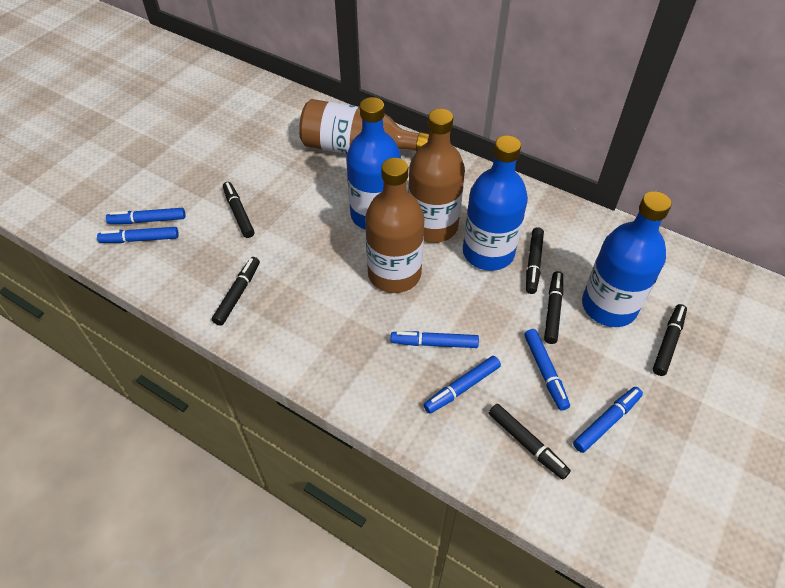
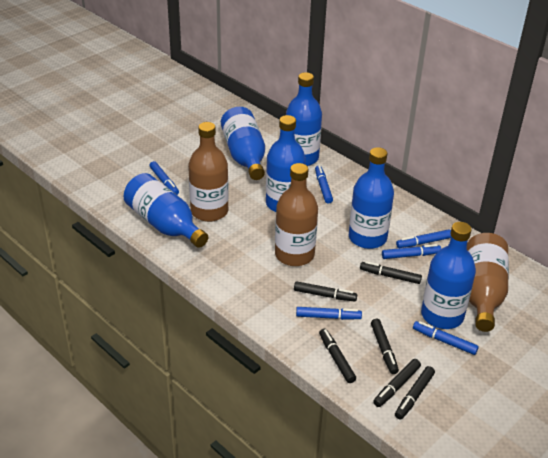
blue bottle: 3 -> 6

